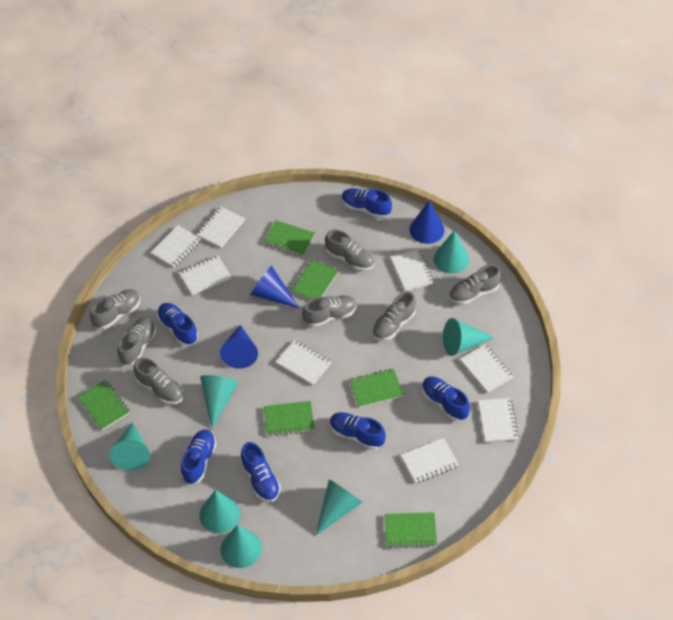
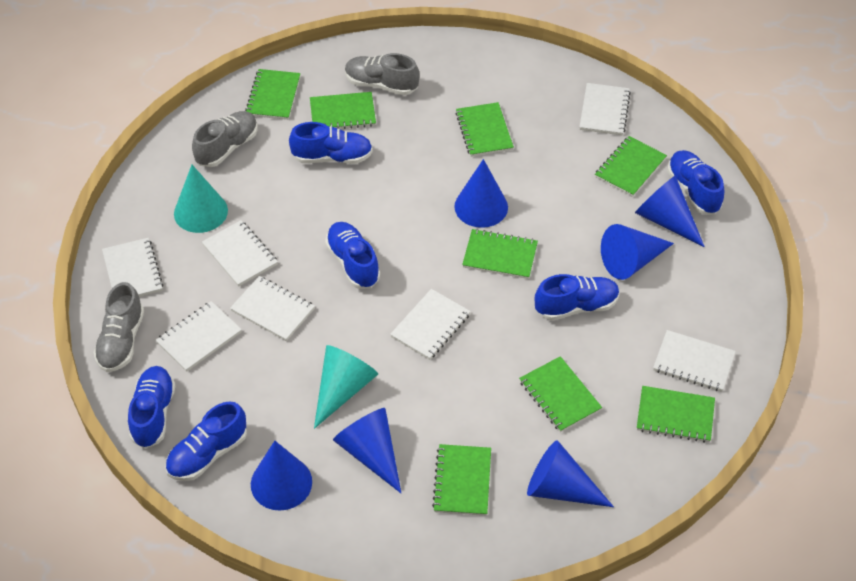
blue cone: 3 -> 6
green notebook: 6 -> 8
grey shoe: 7 -> 3
turquoise cone: 7 -> 2
white notebook: 8 -> 7

